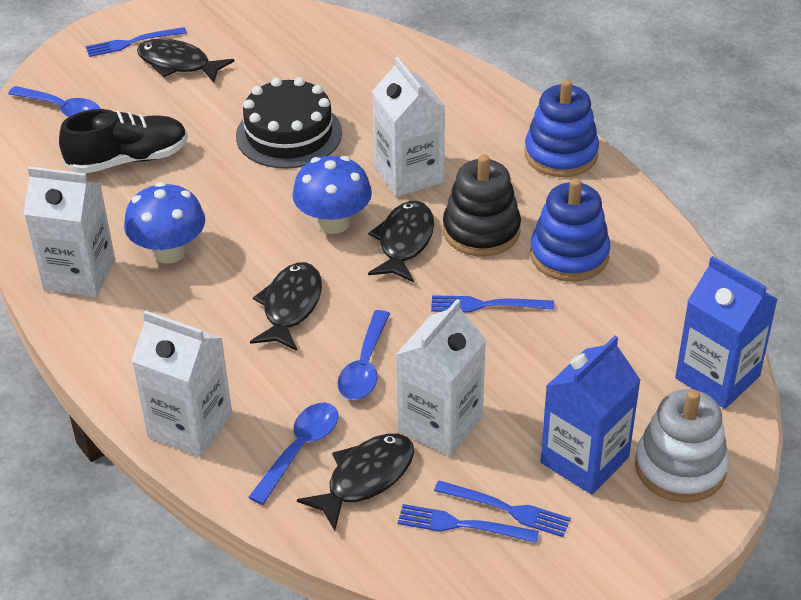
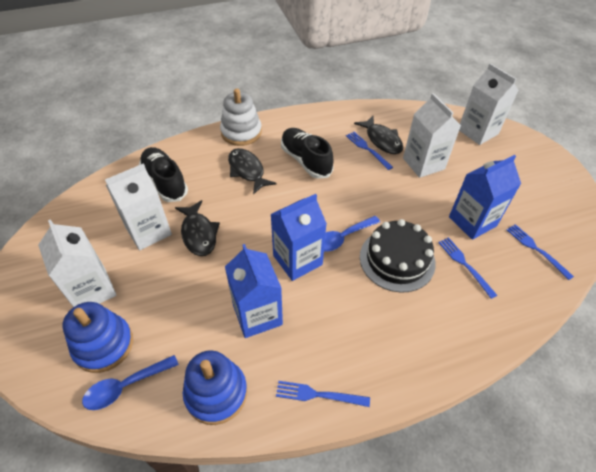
black fish: 4 -> 3
black shoe: 1 -> 2
black stacking toy: 1 -> 0
blue carton: 2 -> 3
blue mushroom: 2 -> 0
blue spoon: 3 -> 2

